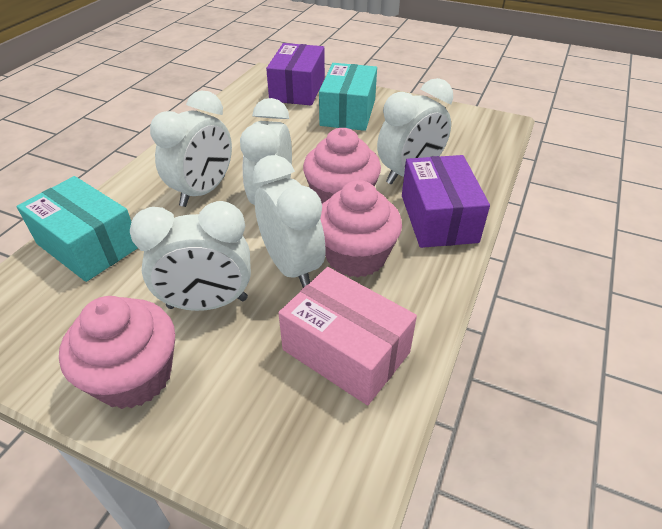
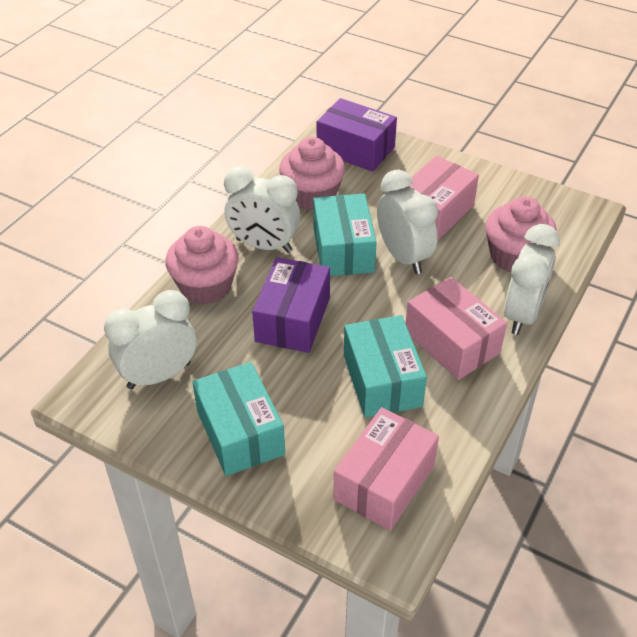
pink box: 1 -> 3
turquoise box: 2 -> 3
white clock: 5 -> 4

